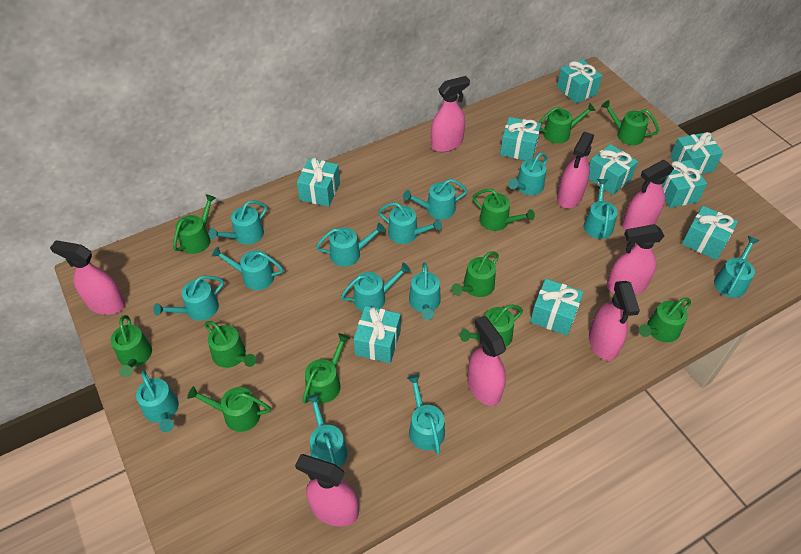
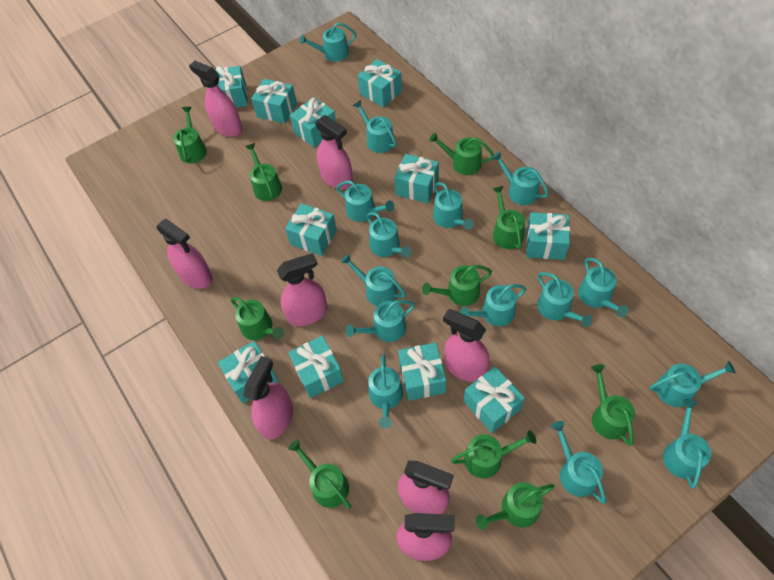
green watering can: 11 -> 10
turquoise gift: 9 -> 11
turquoise watering can: 14 -> 15

